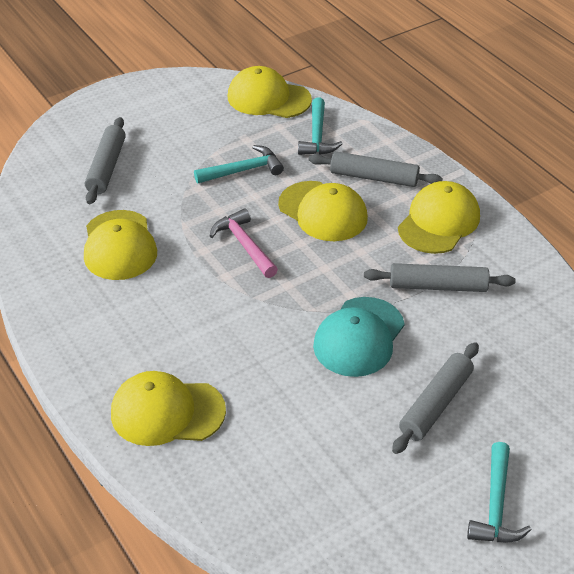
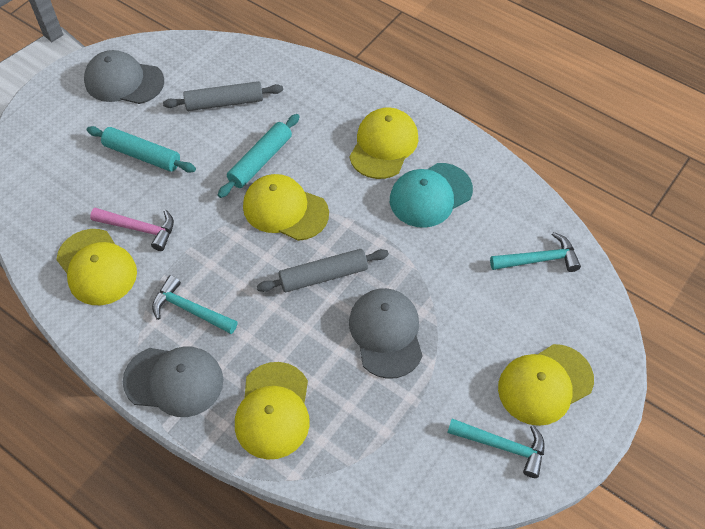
grey cap: 0 -> 3
grey rolling pin: 4 -> 2
turquoise rolling pin: 0 -> 2

